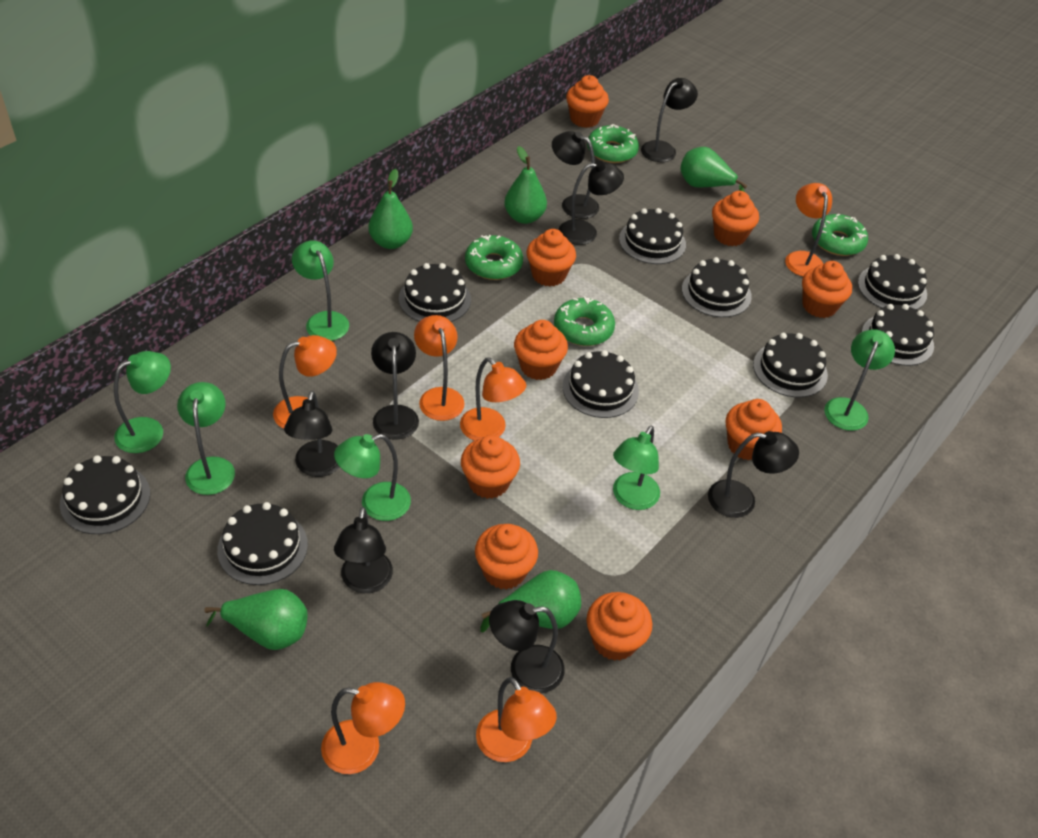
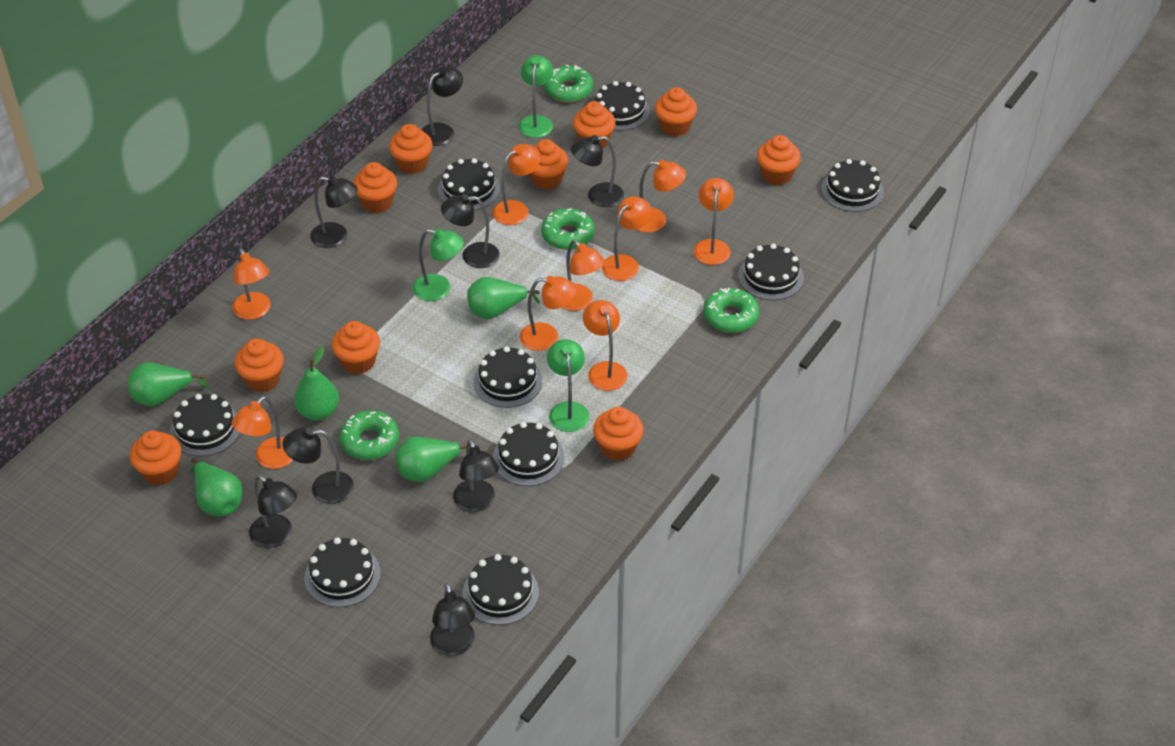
green lamp: 6 -> 3
orange cupcake: 9 -> 10
orange lamp: 6 -> 9

